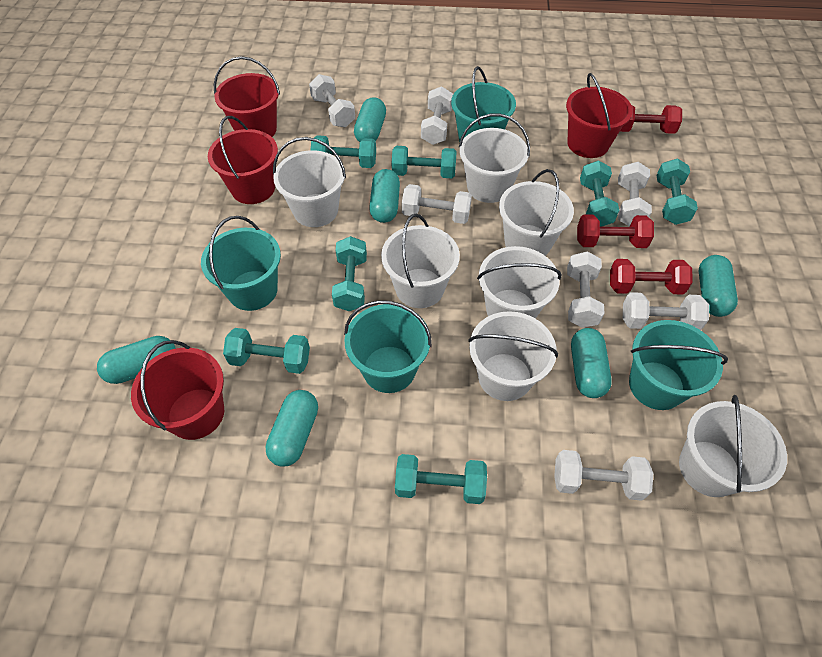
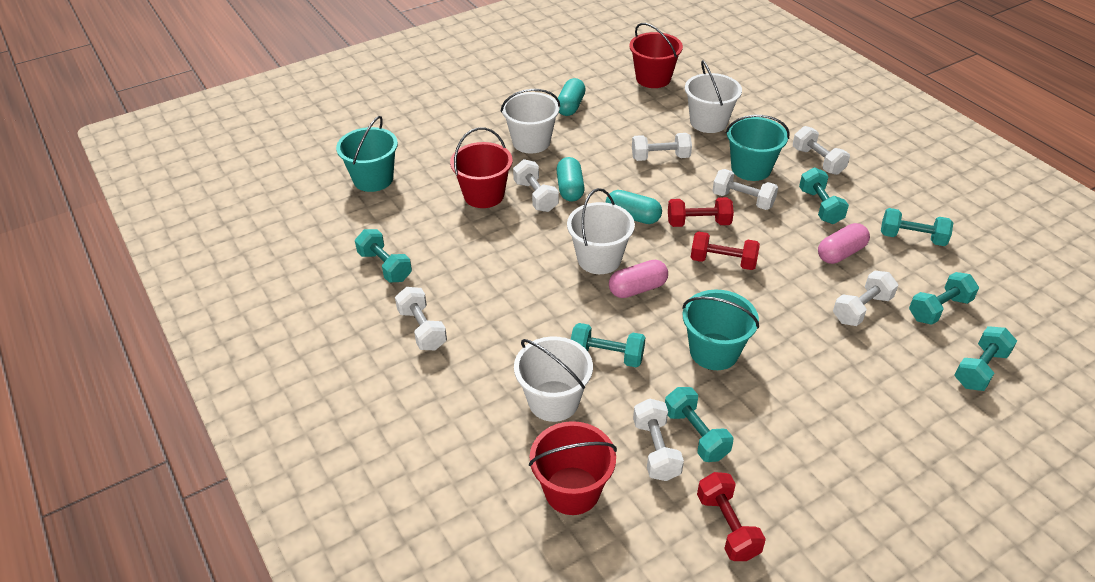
pink capsule: 0 -> 2
red bucket: 4 -> 3
turquoise bucket: 4 -> 3
turquoise capsule: 6 -> 3
white bucket: 7 -> 4

